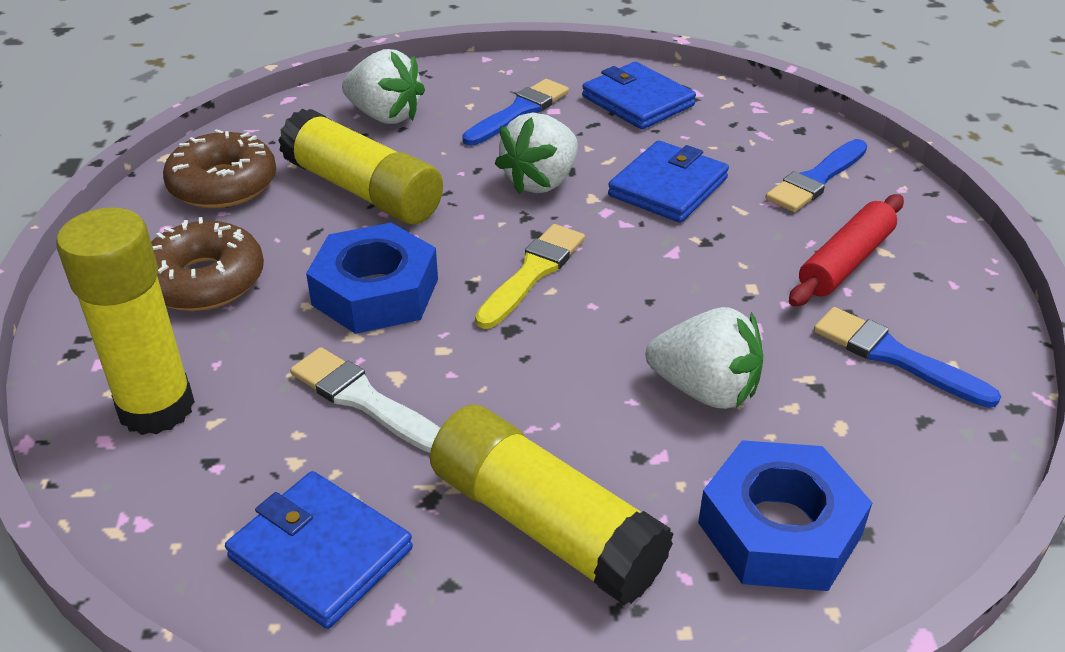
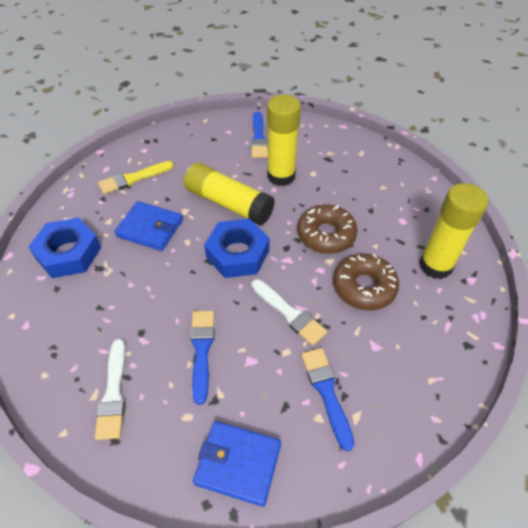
blue wallet: 3 -> 2
red rolling pin: 1 -> 0
white brush: 1 -> 2
white strawberry: 3 -> 0

